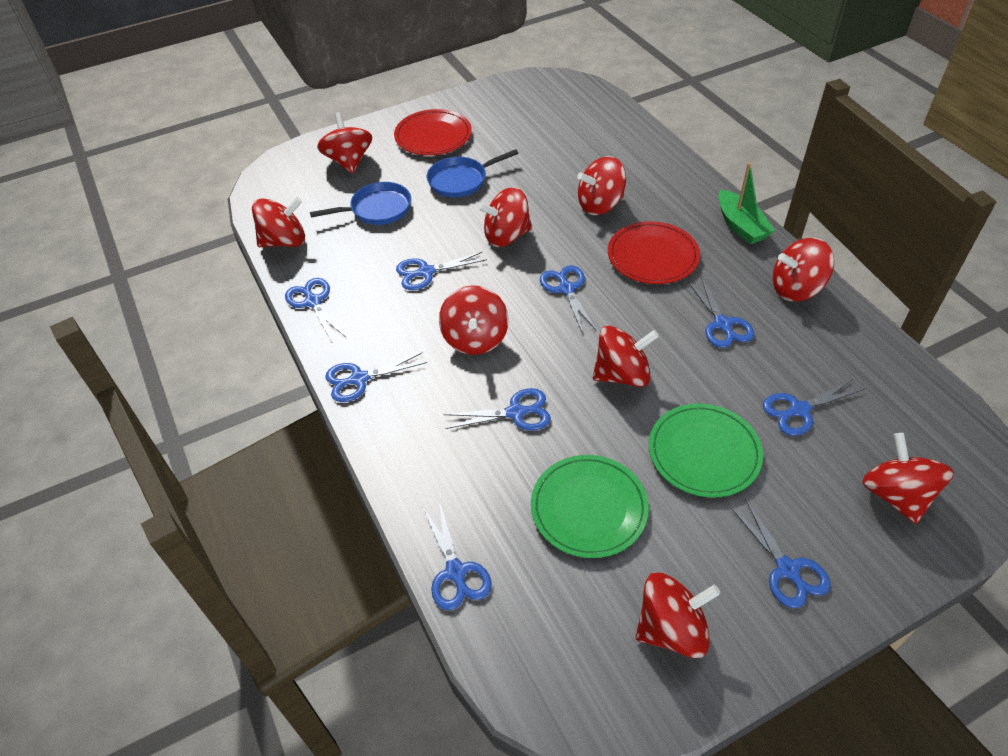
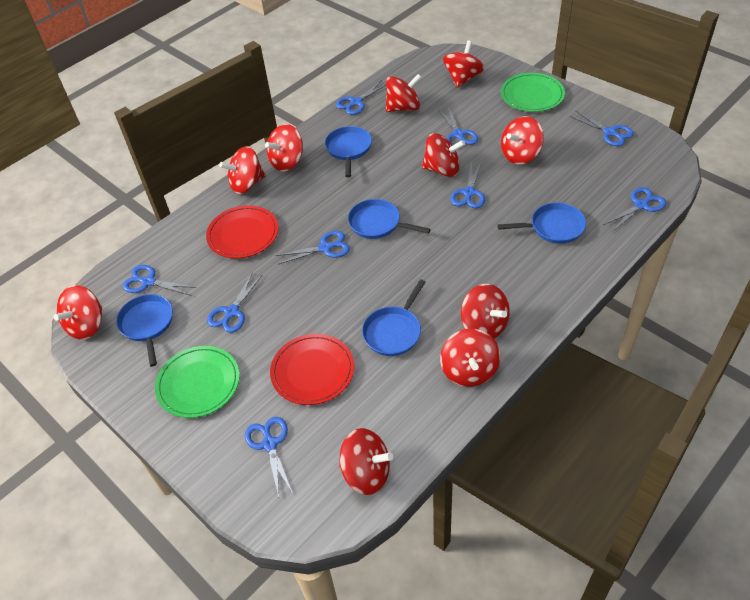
blue pan: 2 -> 5
green boat: 1 -> 0
red spinning top: 9 -> 10

